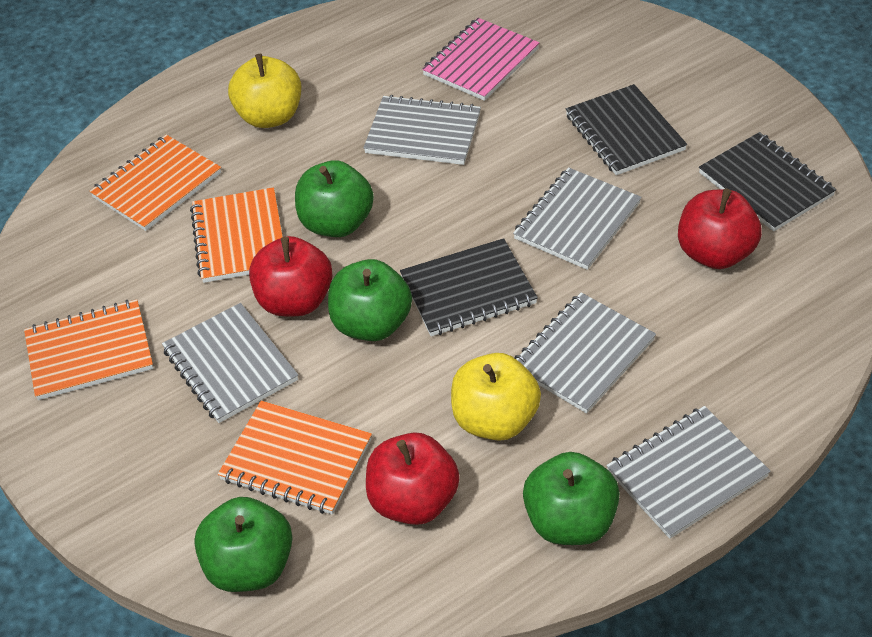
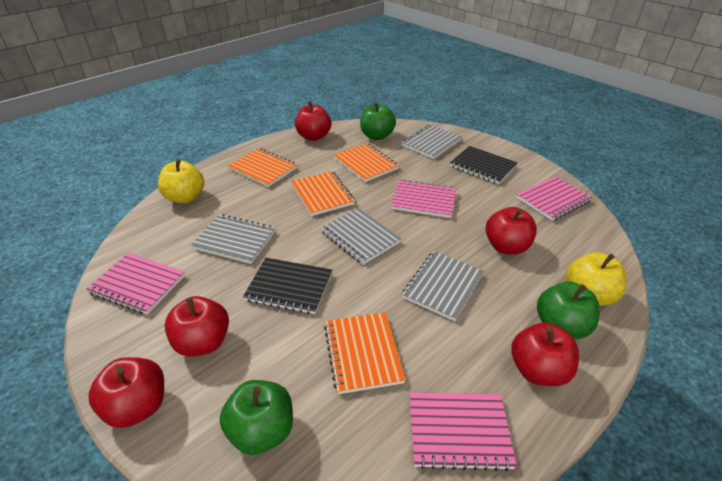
black notebook: 3 -> 2
green apple: 4 -> 3
grey notebook: 5 -> 4
pink notebook: 1 -> 4
red apple: 3 -> 5

